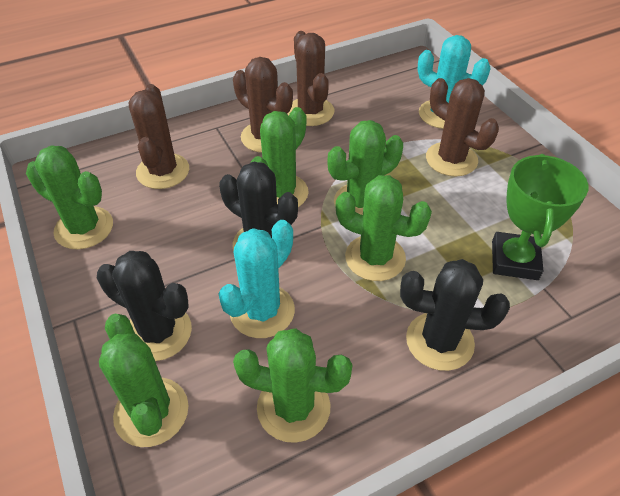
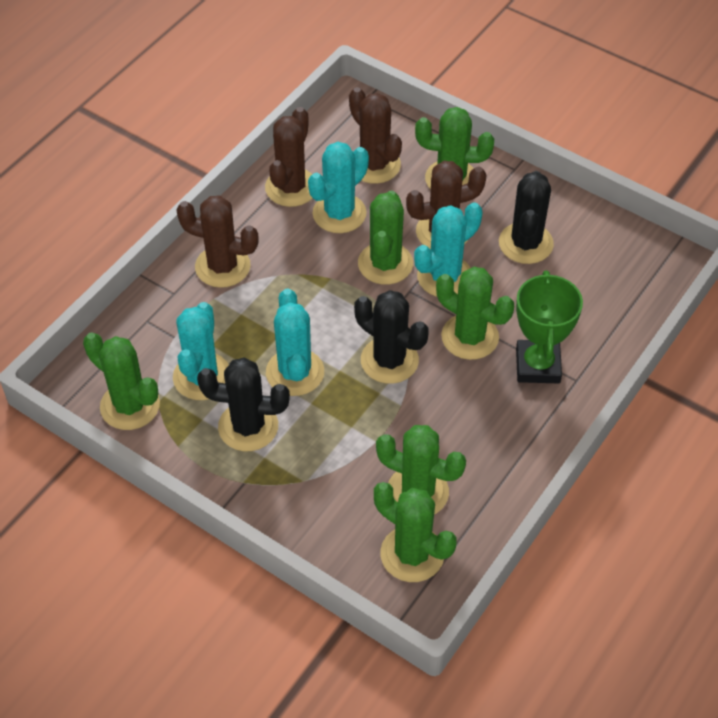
turquoise cactus: 2 -> 4

